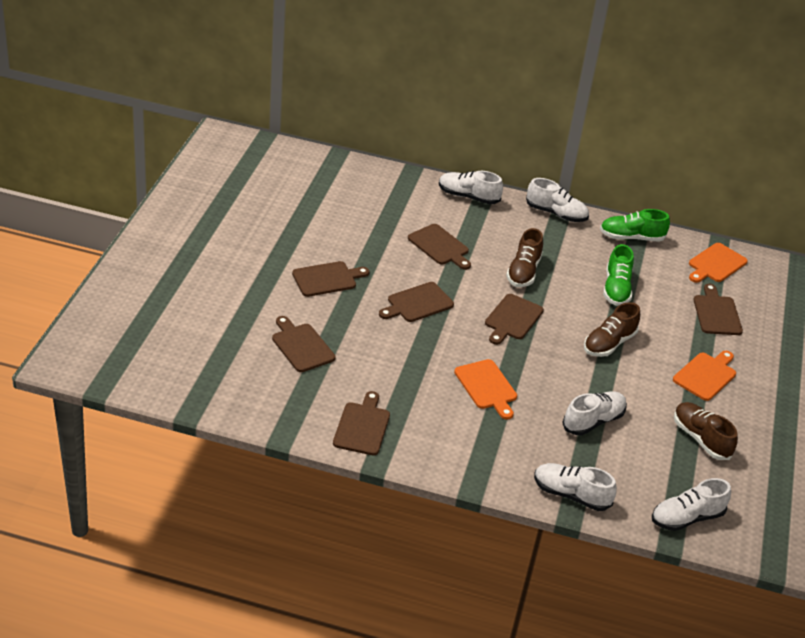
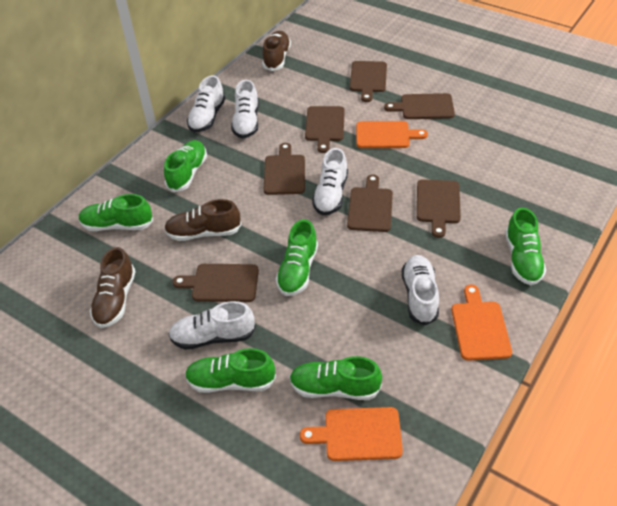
green shoe: 2 -> 6

